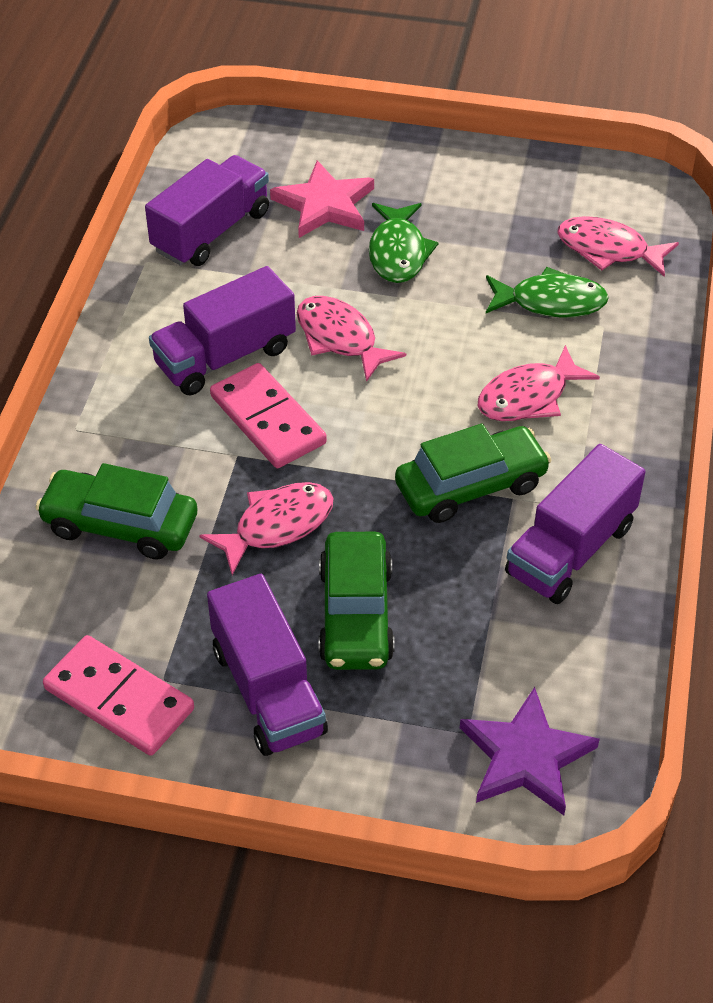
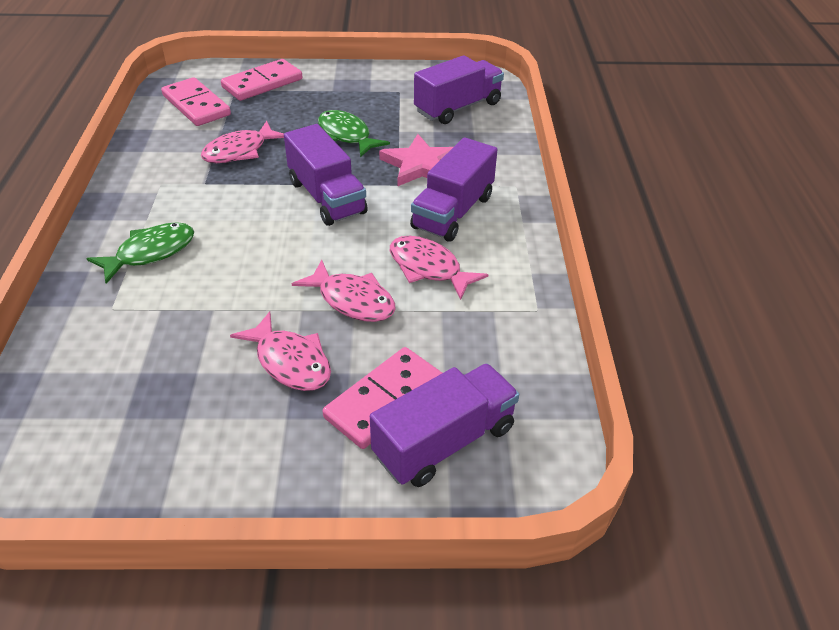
green car: 3 -> 0
pink domino: 2 -> 3
purple star: 1 -> 0

